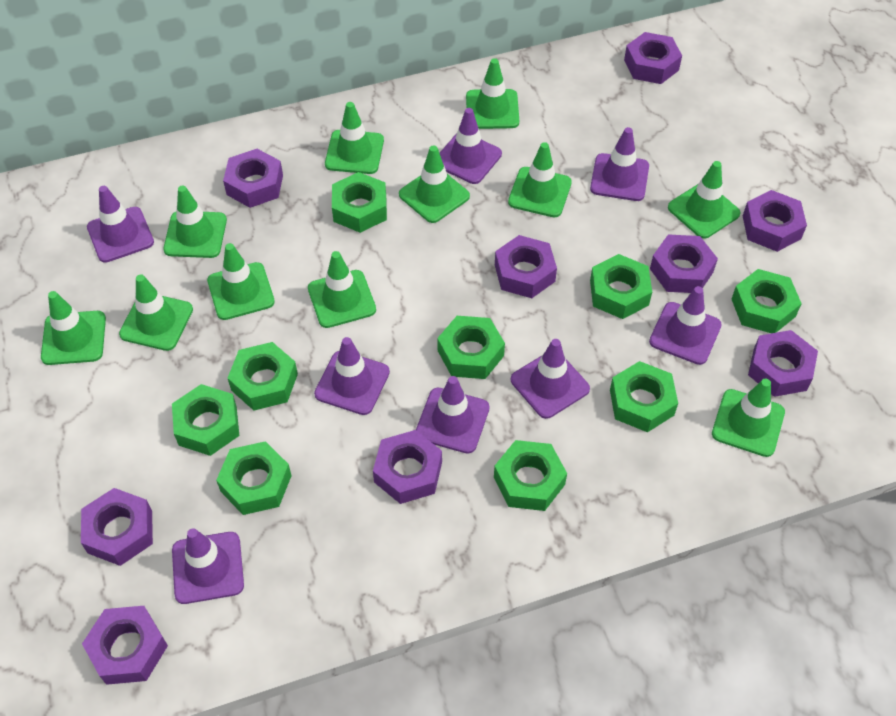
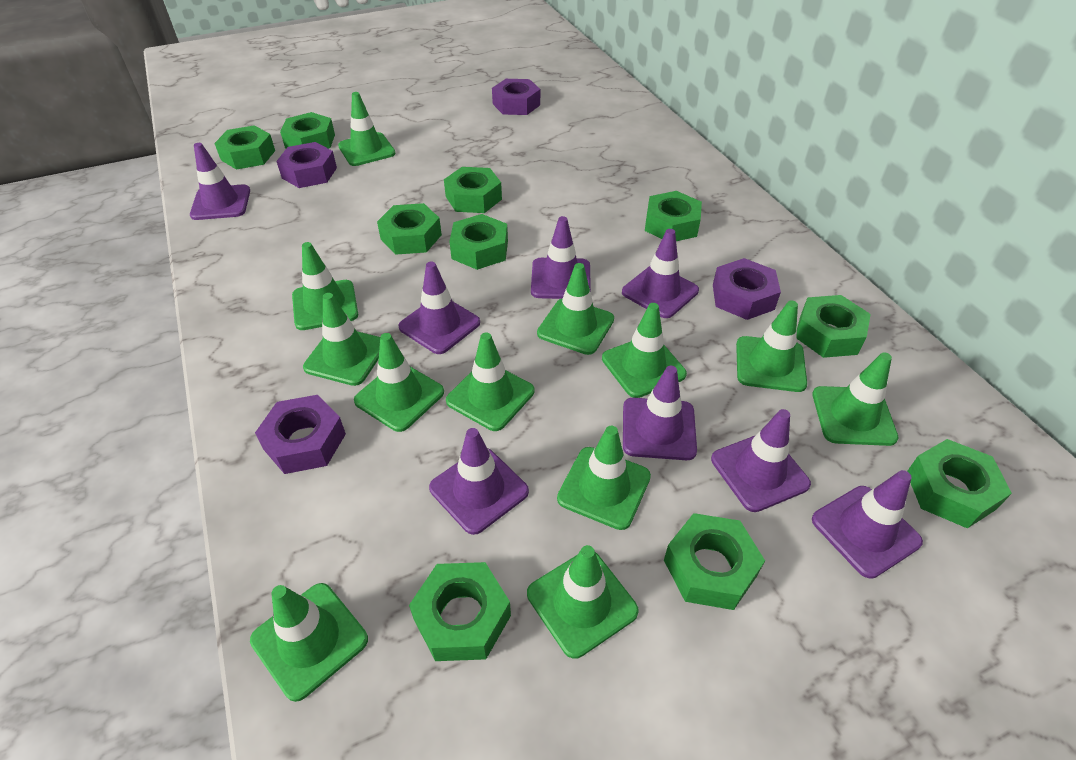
green nut: 9 -> 10
green traffic cone: 11 -> 12
purple nut: 9 -> 4

